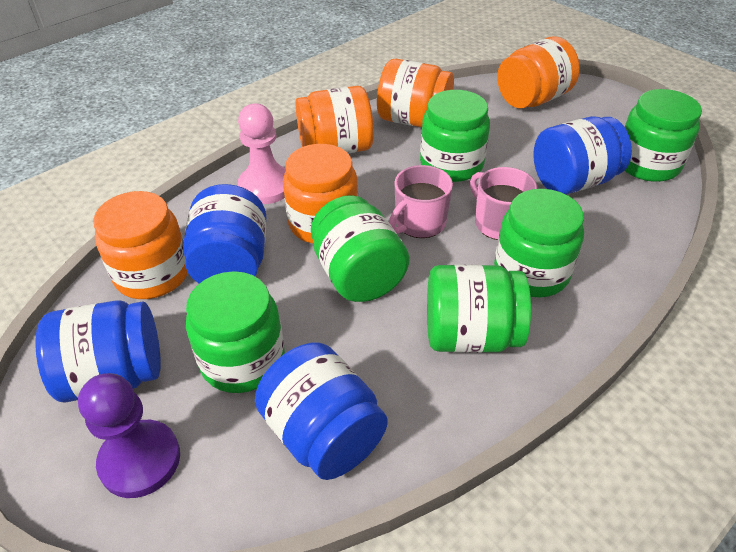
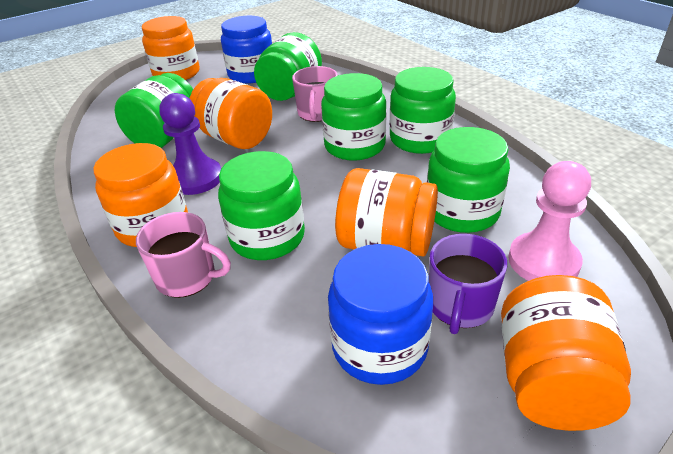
blue jar: 4 -> 2
purple mug: 0 -> 1

